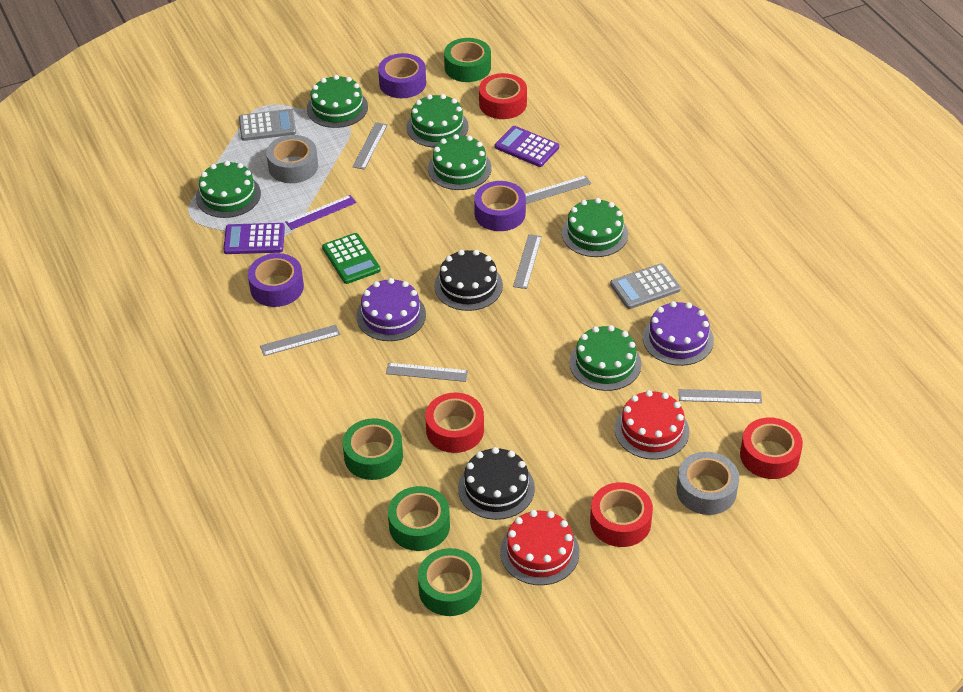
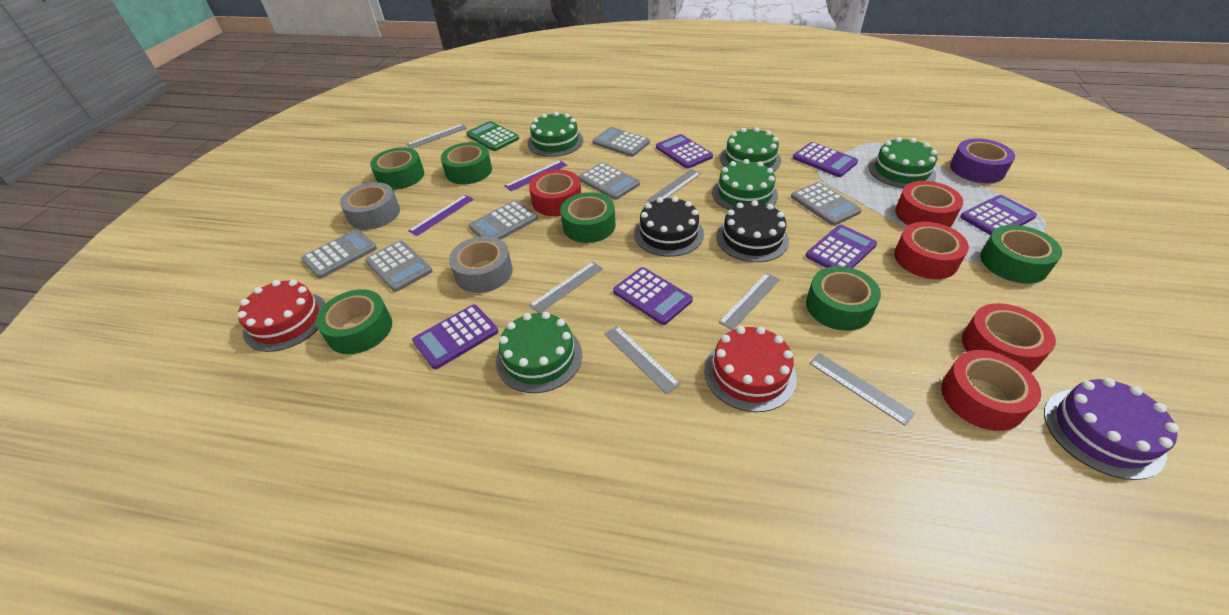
green cake: 6 -> 5
green tape: 4 -> 6
grey calculator: 2 -> 6
purple cake: 2 -> 1
purple calculator: 2 -> 6
purple ruler: 1 -> 2
purple tape: 3 -> 1
red tape: 4 -> 5

